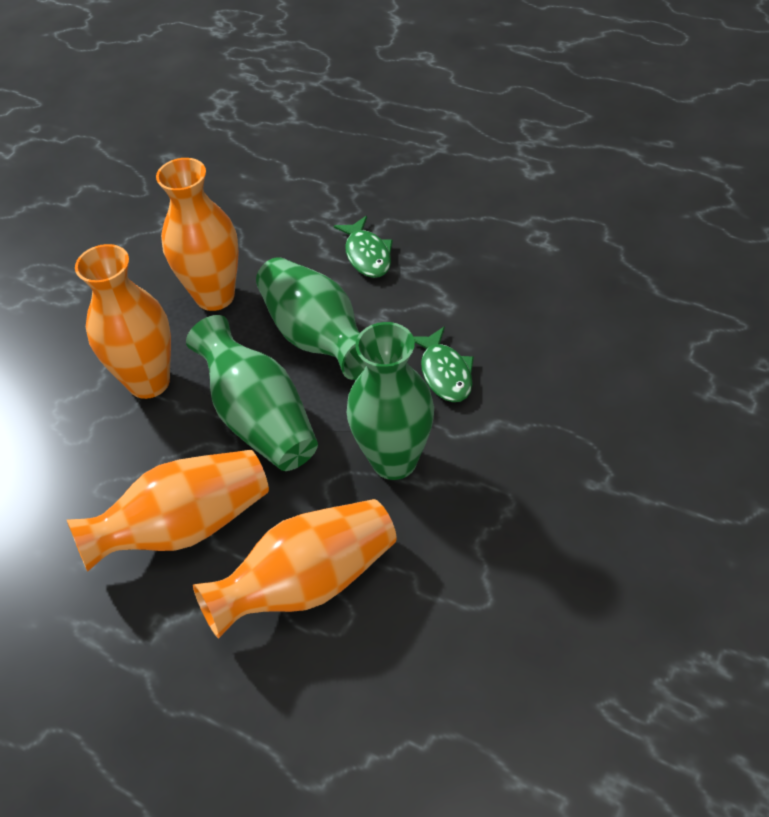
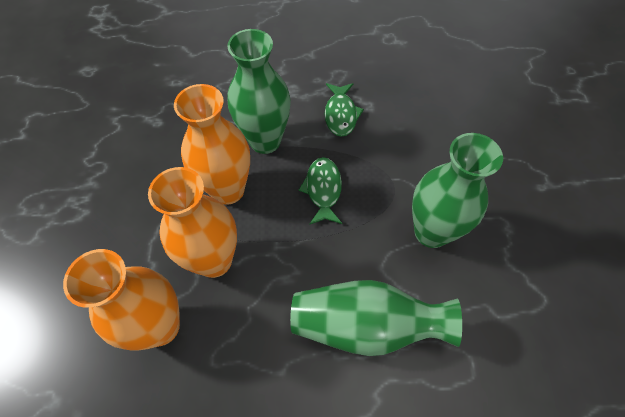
orange vase: 4 -> 3

